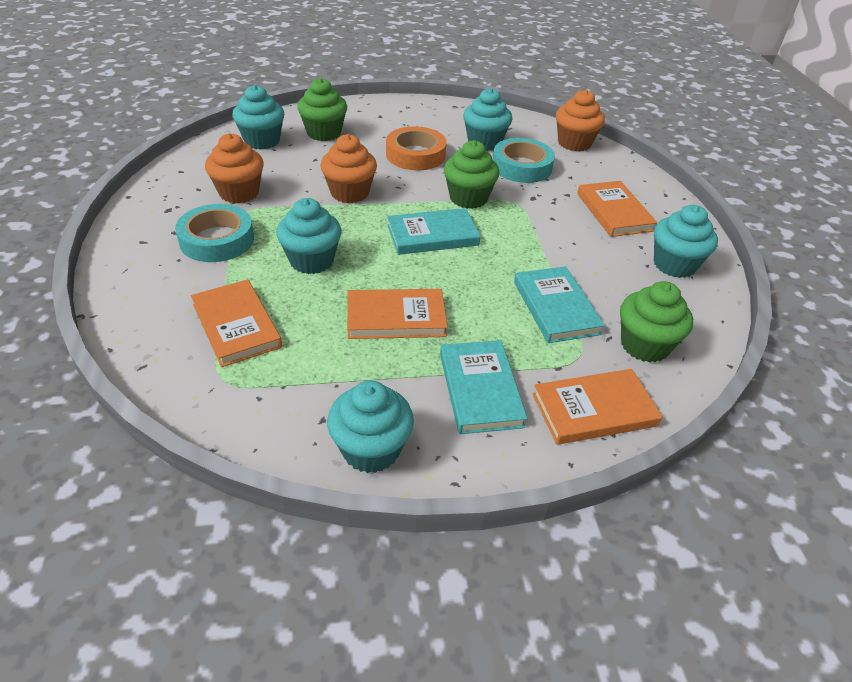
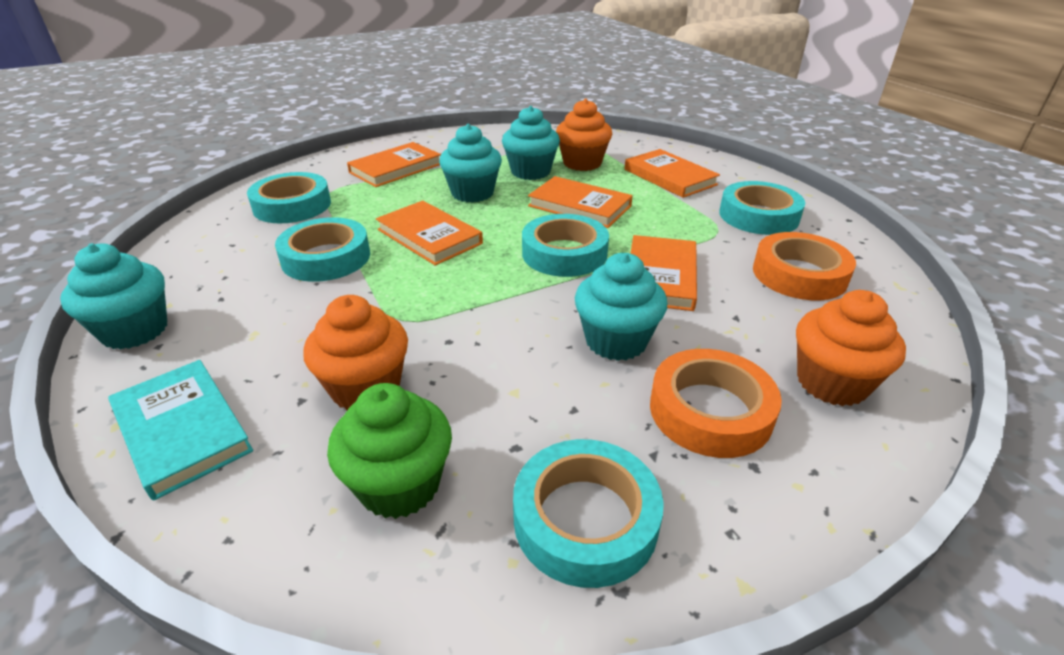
green cupcake: 3 -> 1
orange book: 4 -> 5
orange tape: 1 -> 2
turquoise book: 3 -> 1
turquoise cupcake: 5 -> 4
turquoise tape: 2 -> 5

